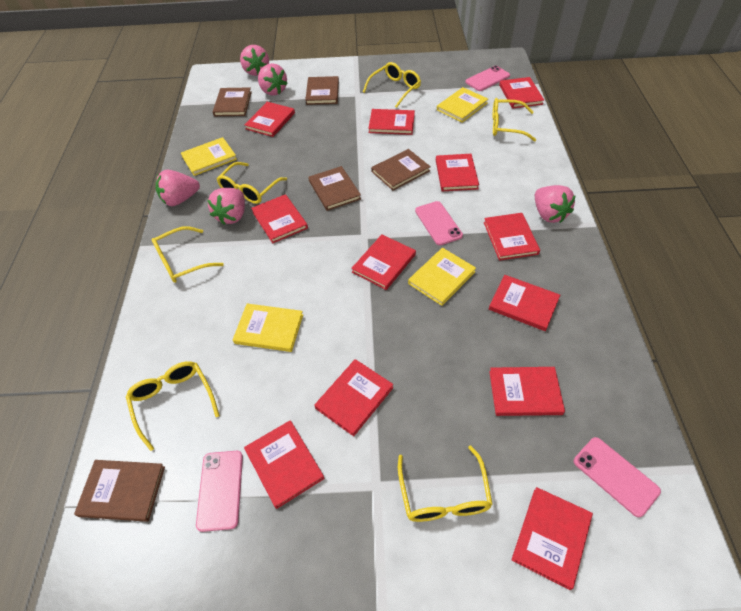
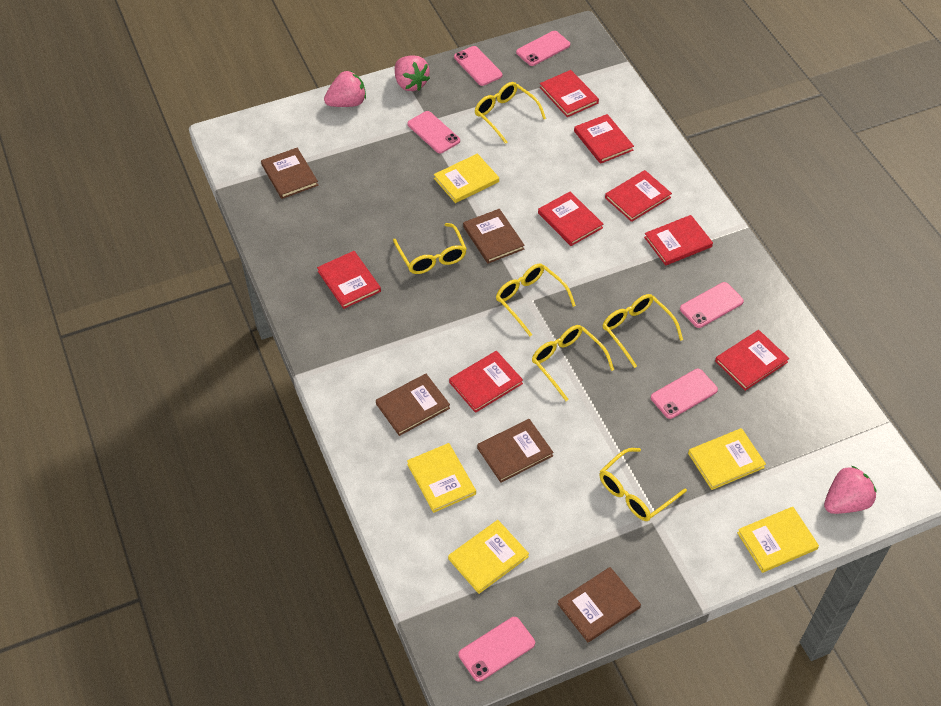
pink phone: 4 -> 6
pink strawberry: 5 -> 3
red book: 12 -> 8
yellow book: 4 -> 5

